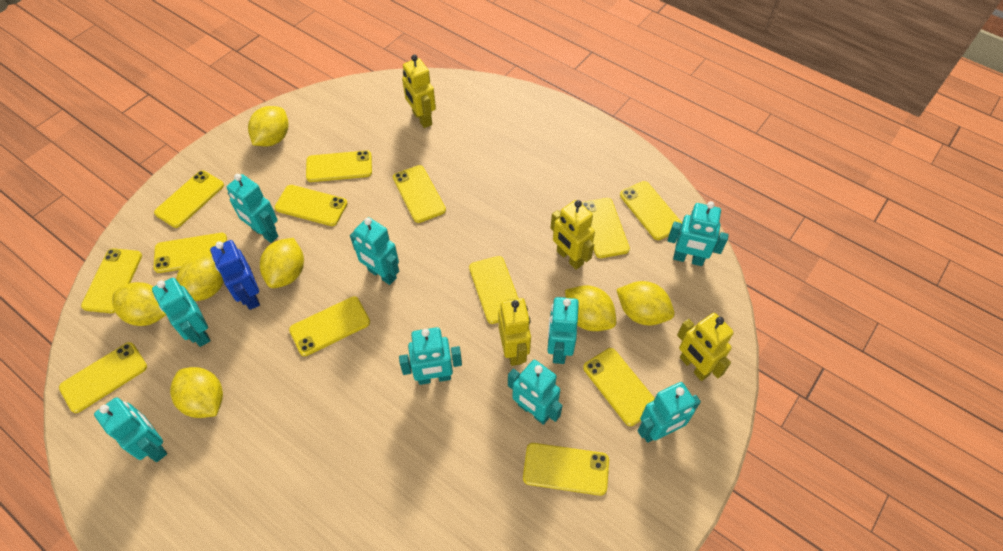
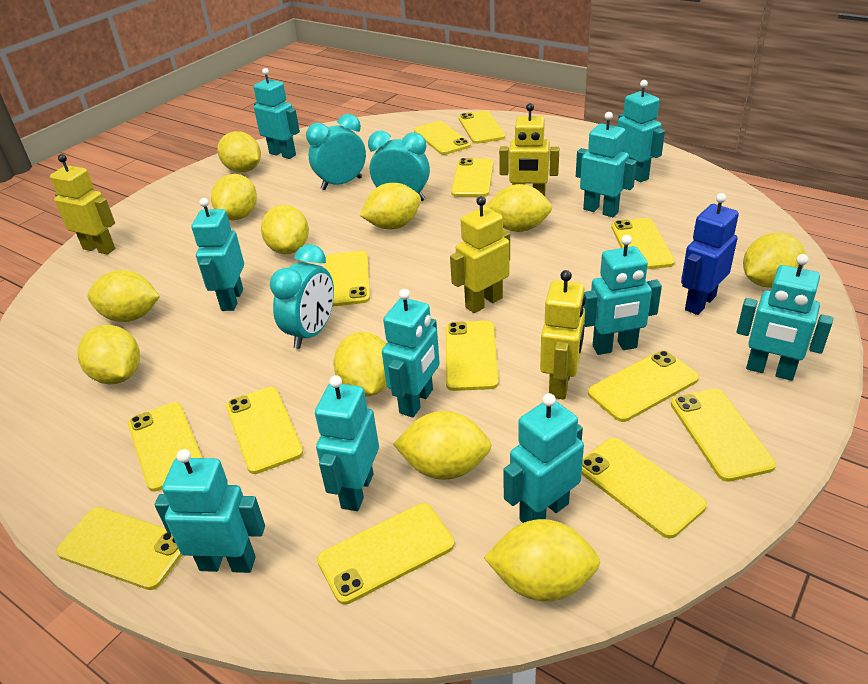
turquoise clock: 0 -> 3
turquoise robot: 9 -> 10
yellow lemon: 7 -> 11

